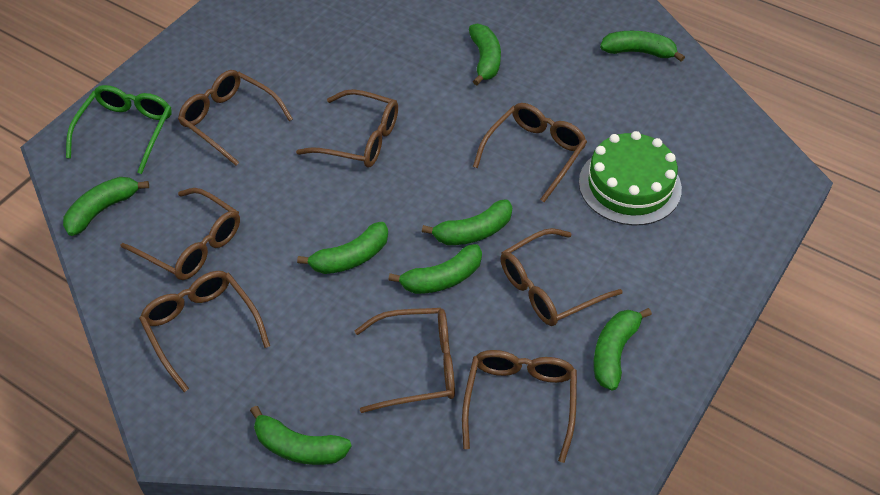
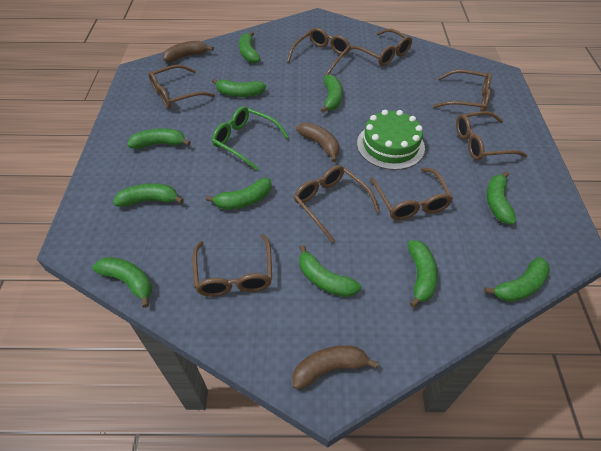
brown banana: 0 -> 3
green banana: 8 -> 11

